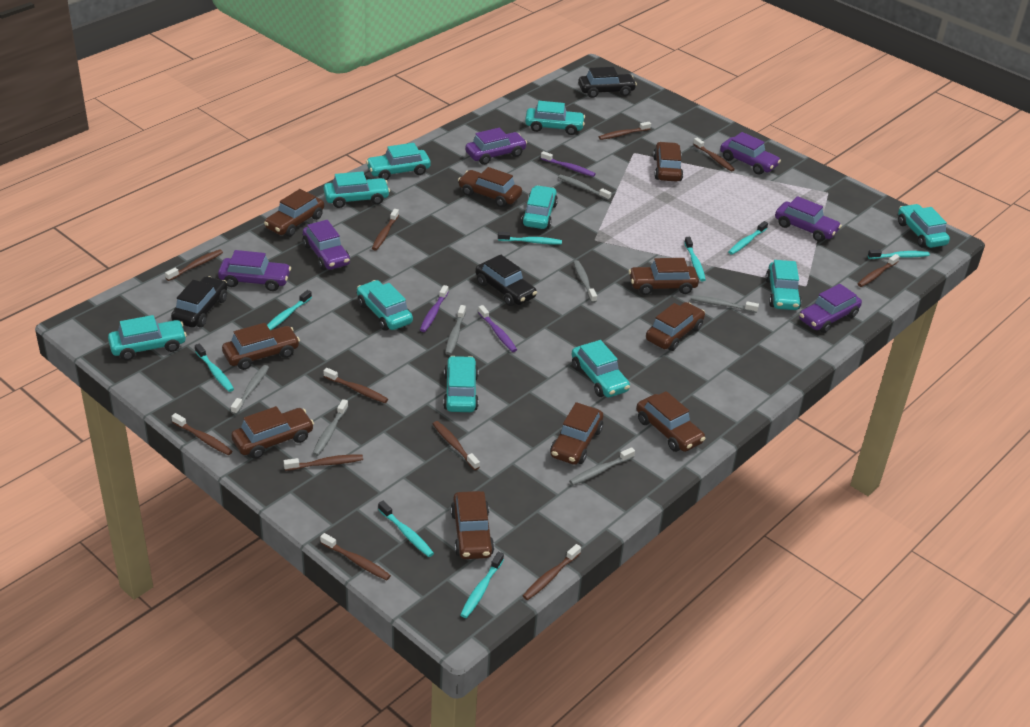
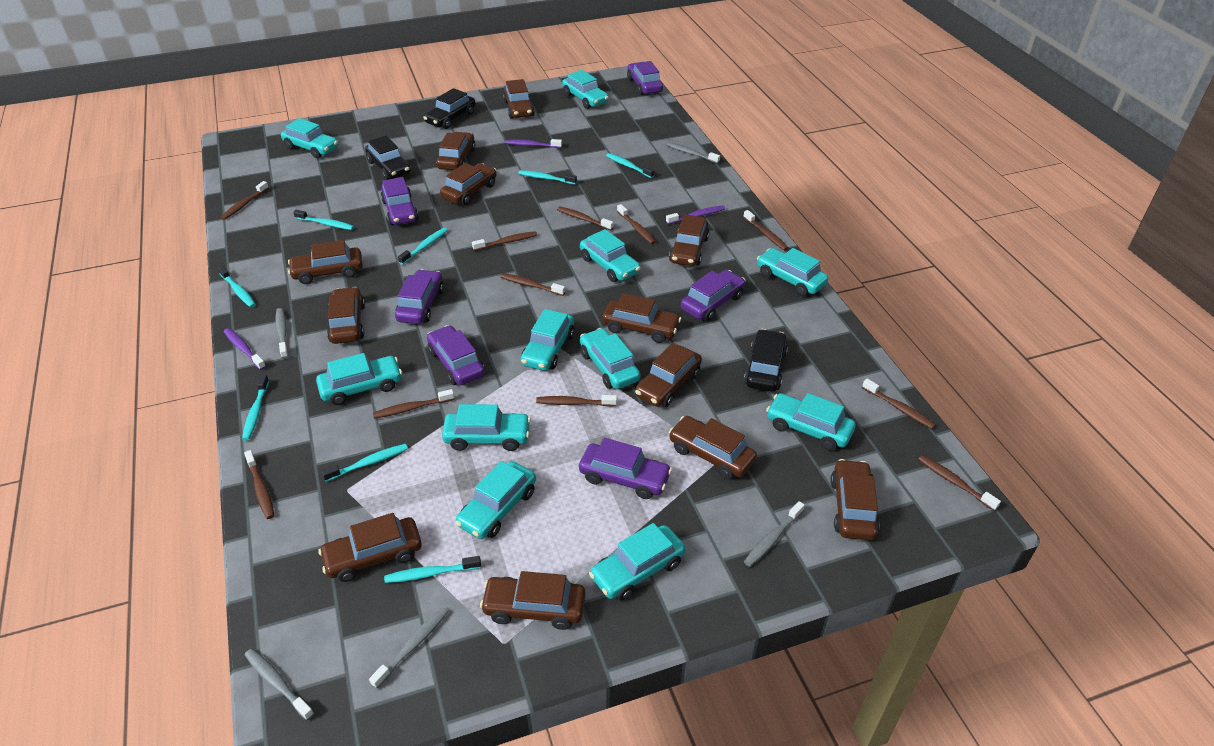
brown car: 10 -> 12
grey toothbrush: 7 -> 5
turquoise car: 10 -> 11

